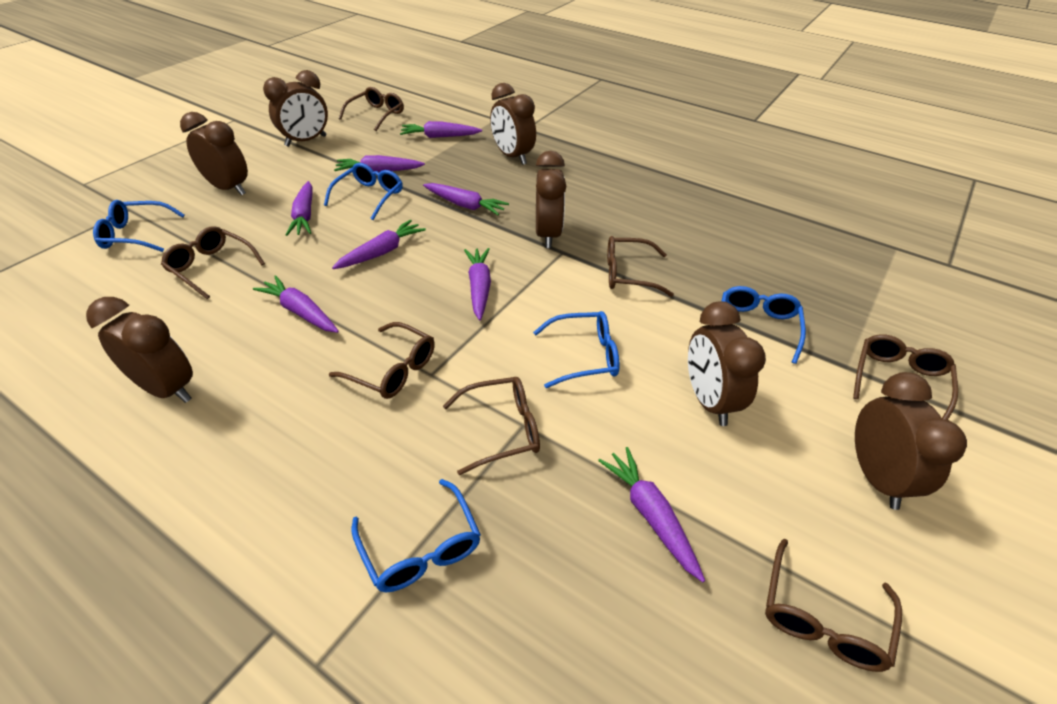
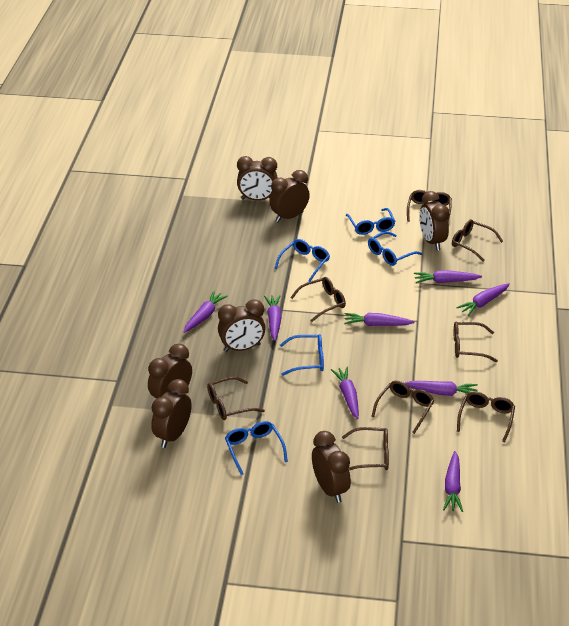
brown glasses: 7 -> 8

